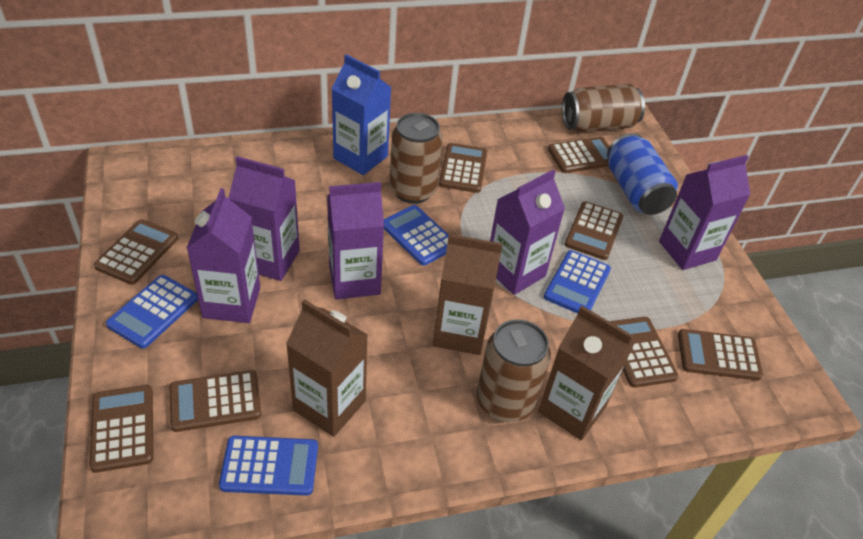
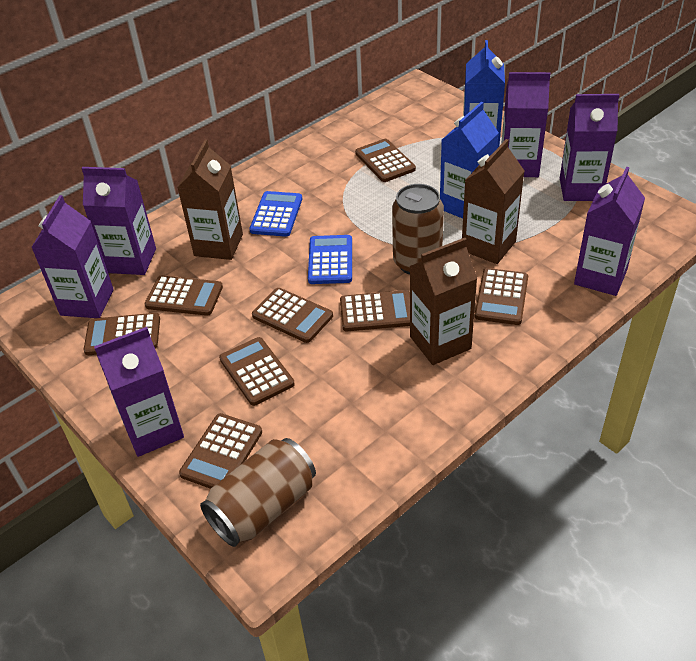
blue calculator: 4 -> 2
blue can: 1 -> 0
blue carton: 1 -> 2
brown can: 3 -> 2
purple carton: 5 -> 6

